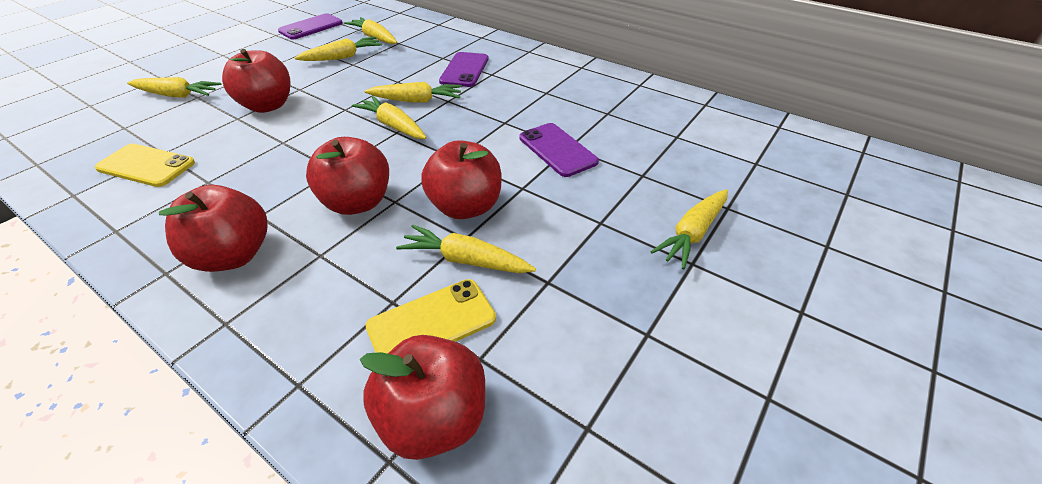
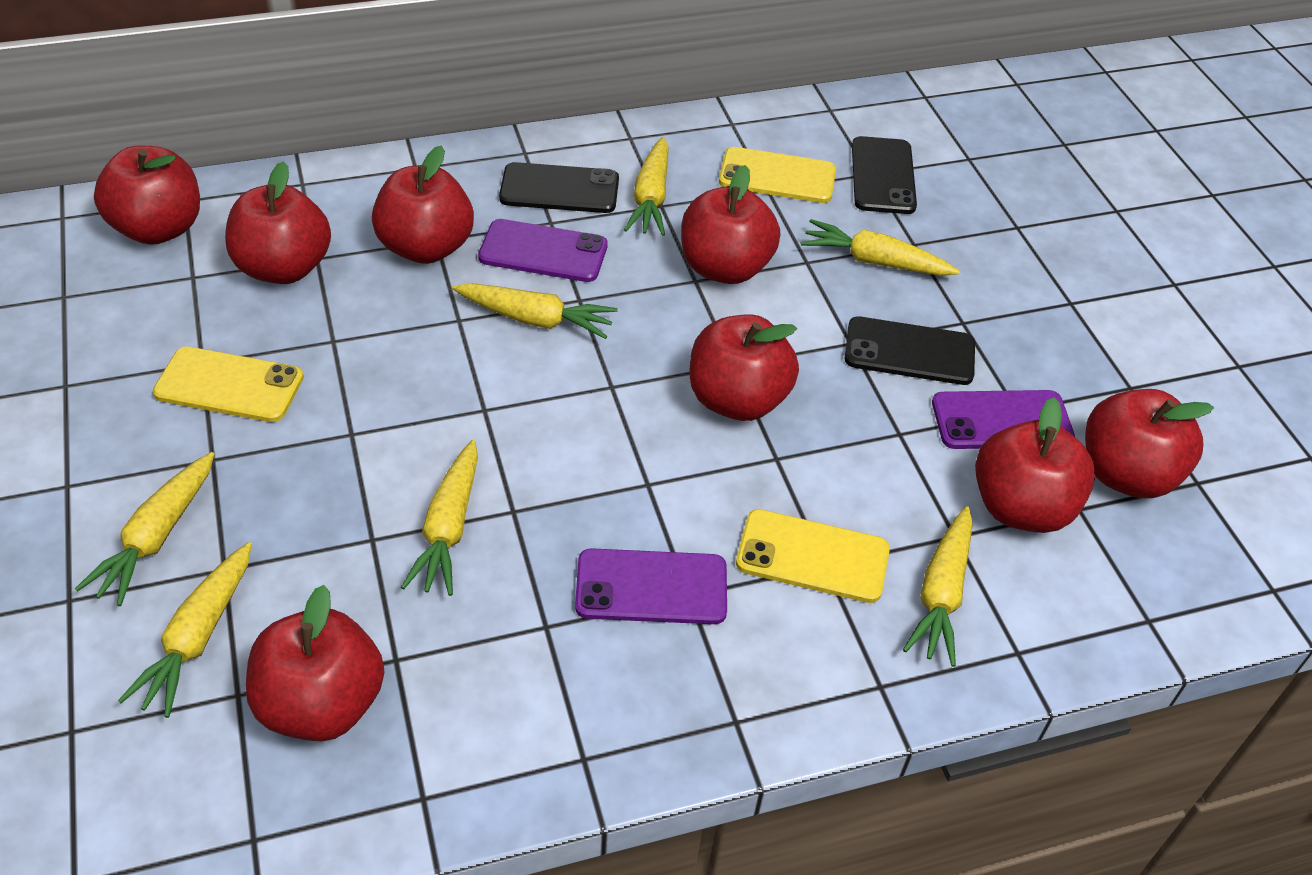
black phone: 0 -> 3
red apple: 5 -> 8
yellow phone: 2 -> 3

